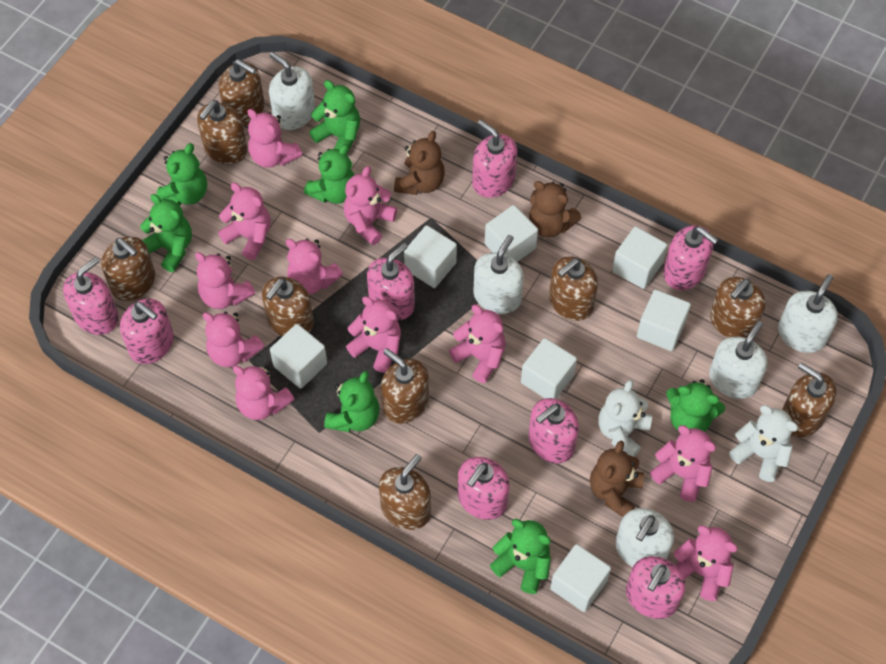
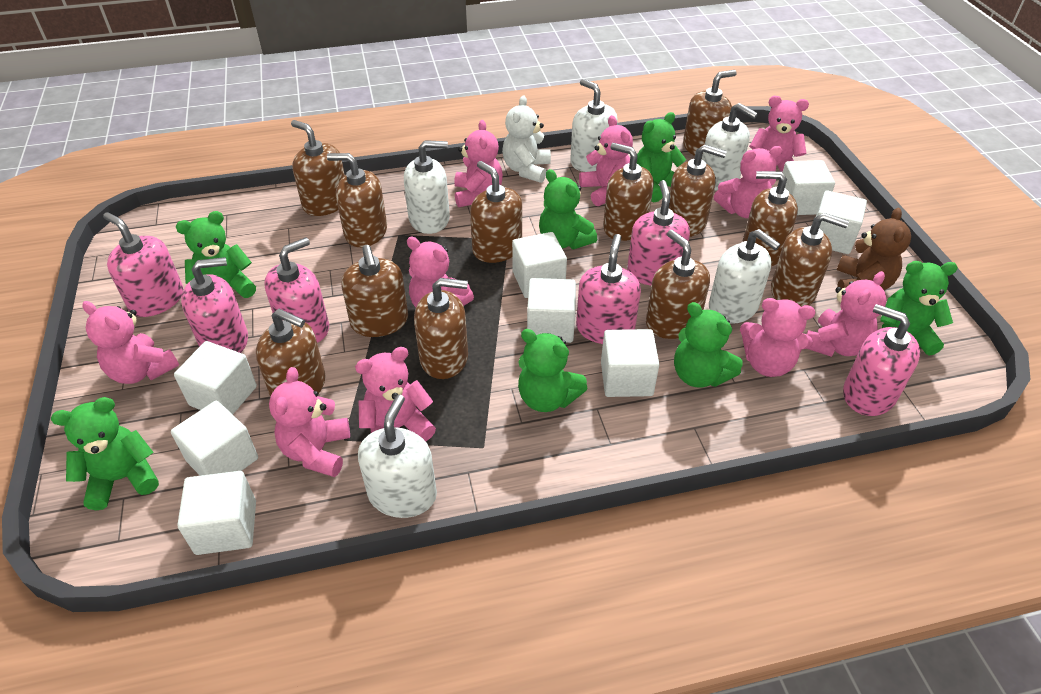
brown soap dispenser: 9 -> 12
brown teddy bear: 3 -> 1
pink soap dispenser: 8 -> 6
pink teddy bear: 11 -> 10
white cube: 7 -> 8
white teddy bear: 2 -> 1

